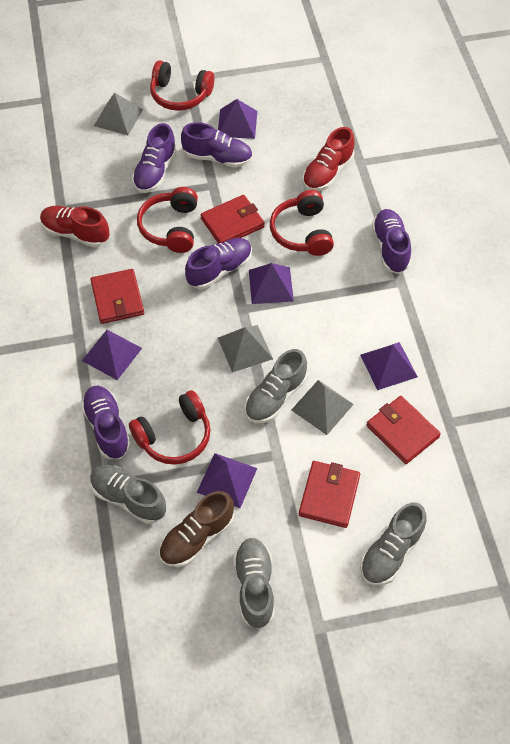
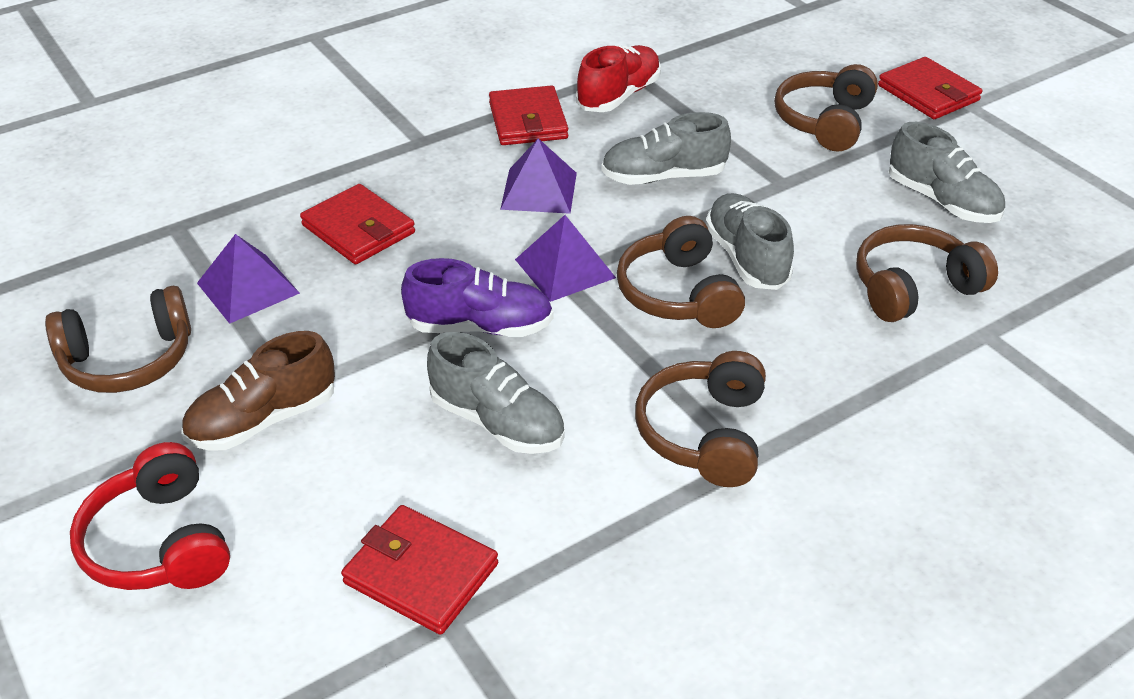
brown headphones: 0 -> 5
grey pyramid: 3 -> 0
purple pyramid: 5 -> 3
purple shoe: 5 -> 1
red headphones: 4 -> 1
red shoe: 2 -> 1

